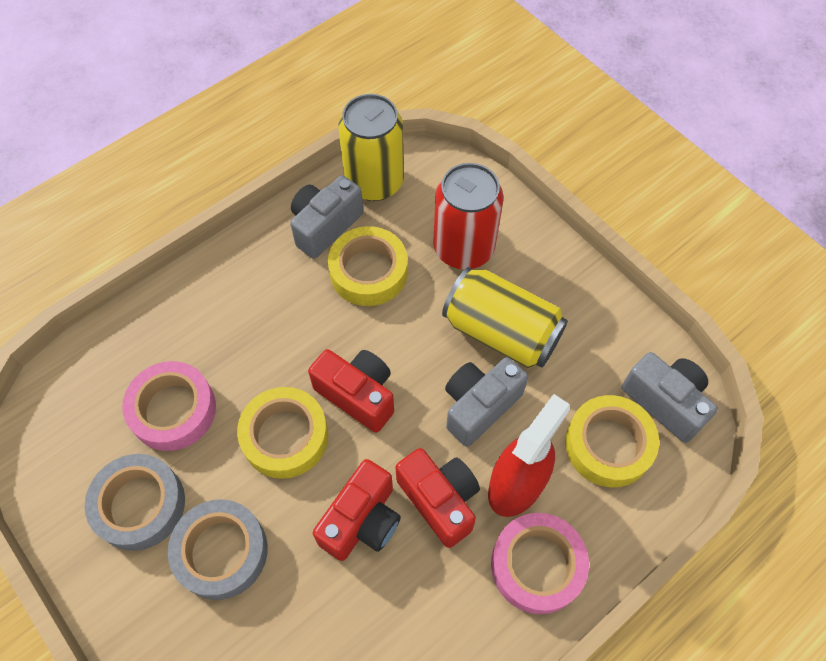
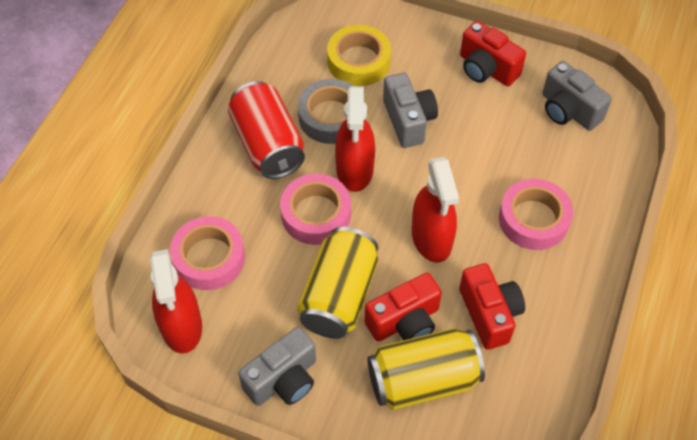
grey tape: 2 -> 1
pink tape: 2 -> 3
red spray bottle: 1 -> 3
yellow tape: 3 -> 1

